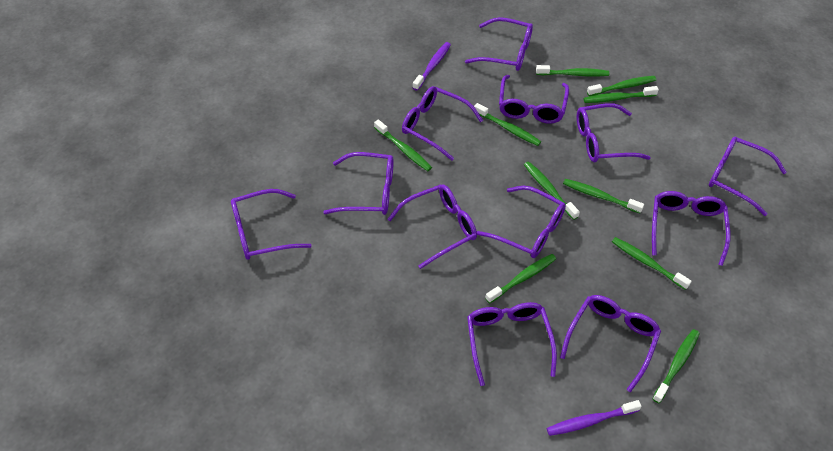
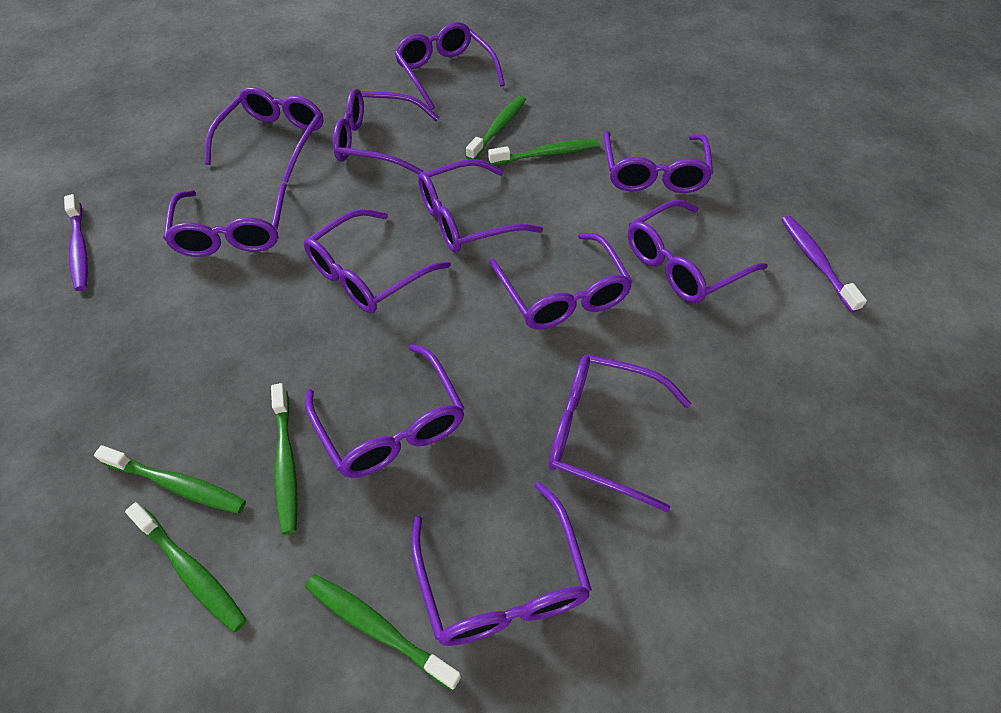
green toothbrush: 10 -> 6

